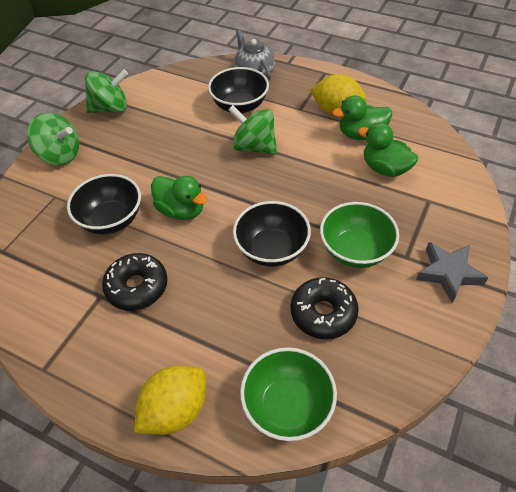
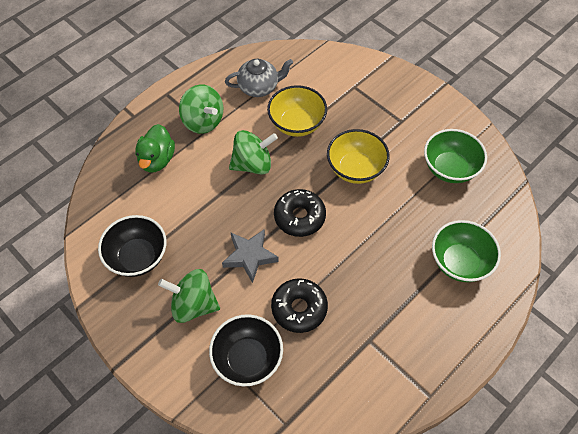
black bowl: 3 -> 2
green duck: 3 -> 1
yellow bowl: 0 -> 2
yellow lemon: 2 -> 0

